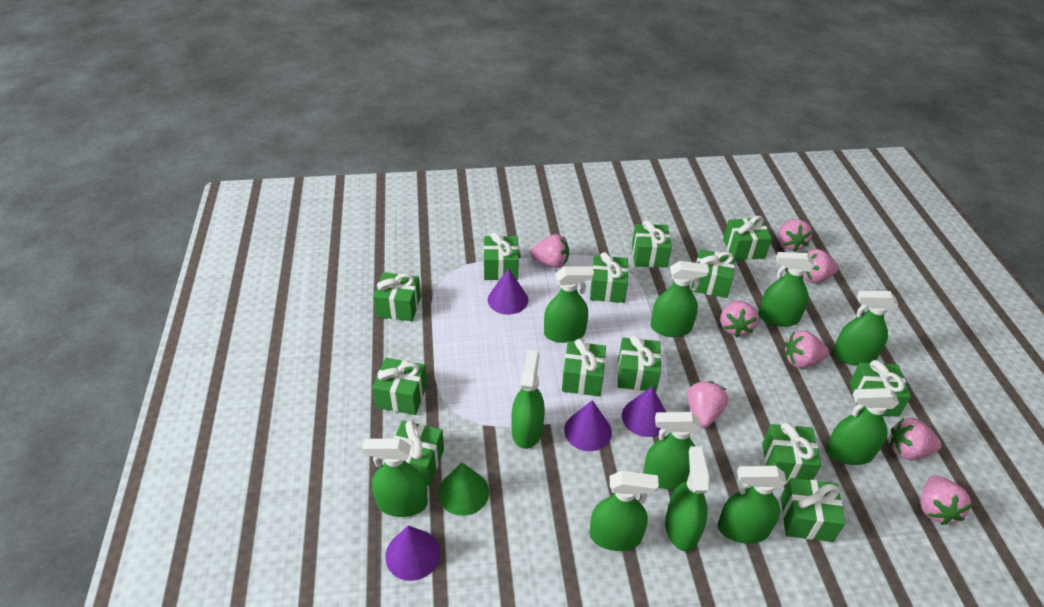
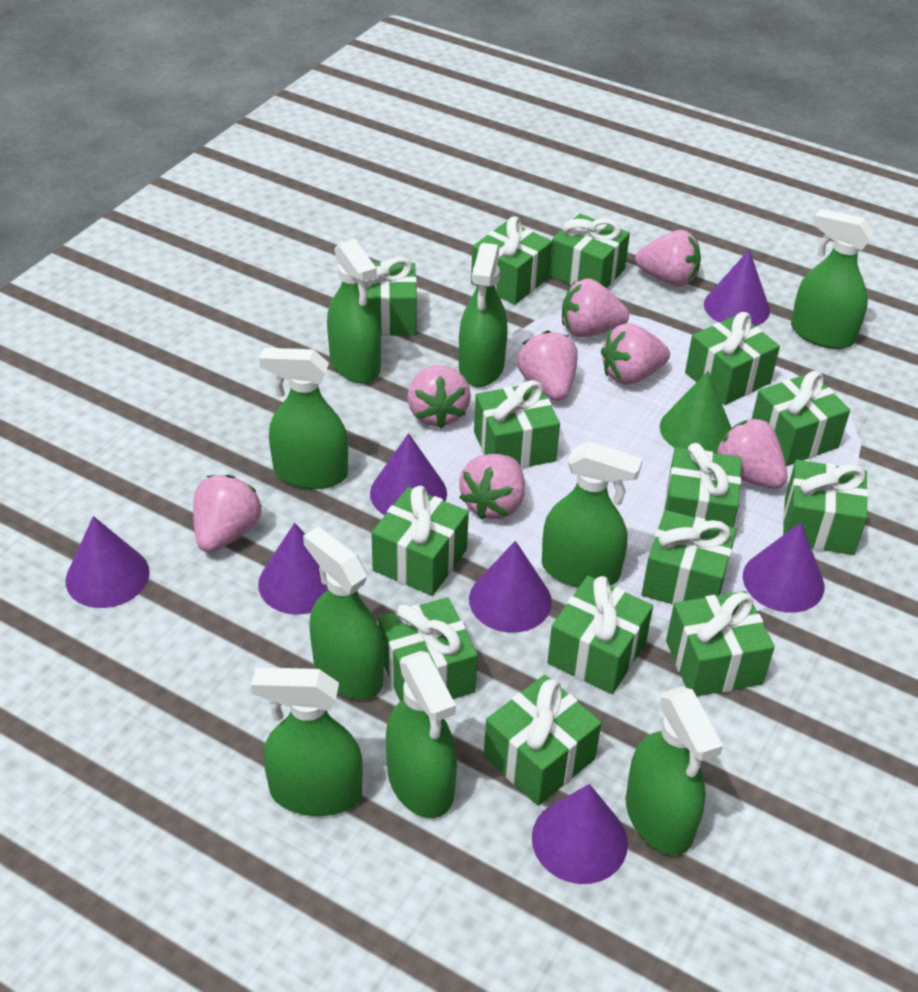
green gift: 13 -> 14
green spray bottle: 11 -> 9
purple cone: 4 -> 7

